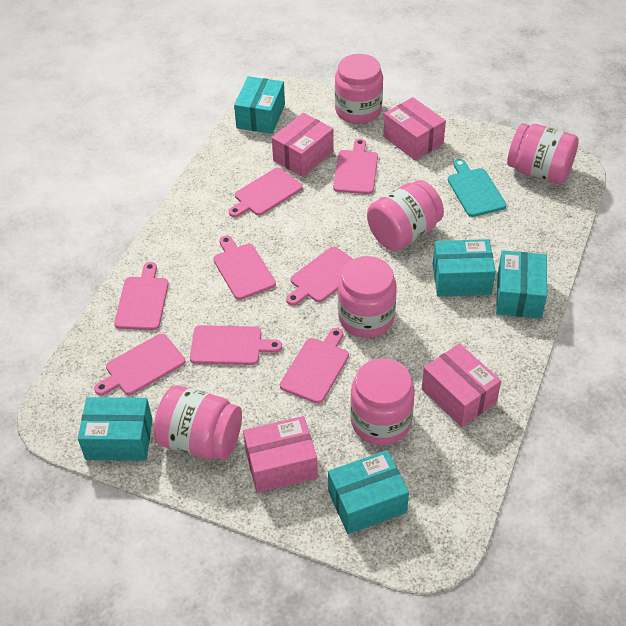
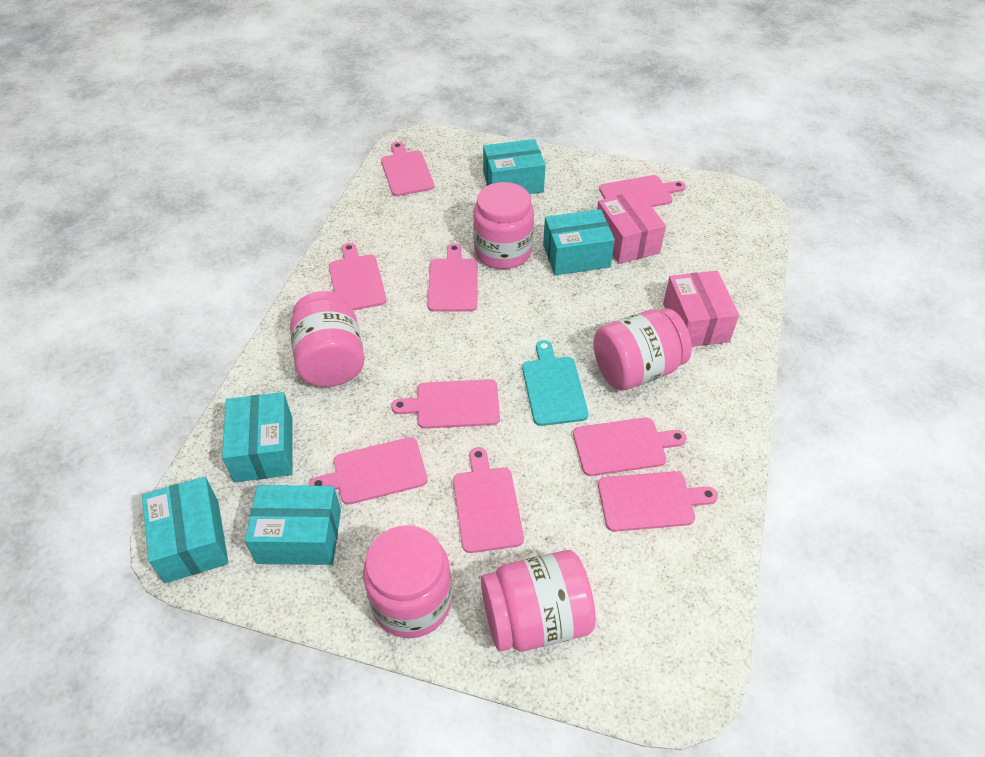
pink box: 4 -> 2
pink cutting board: 8 -> 9
pink jar: 6 -> 5

